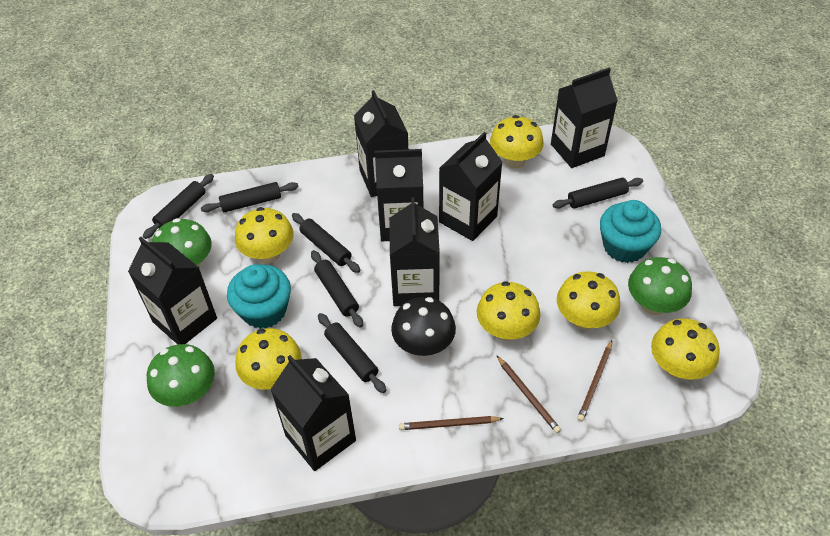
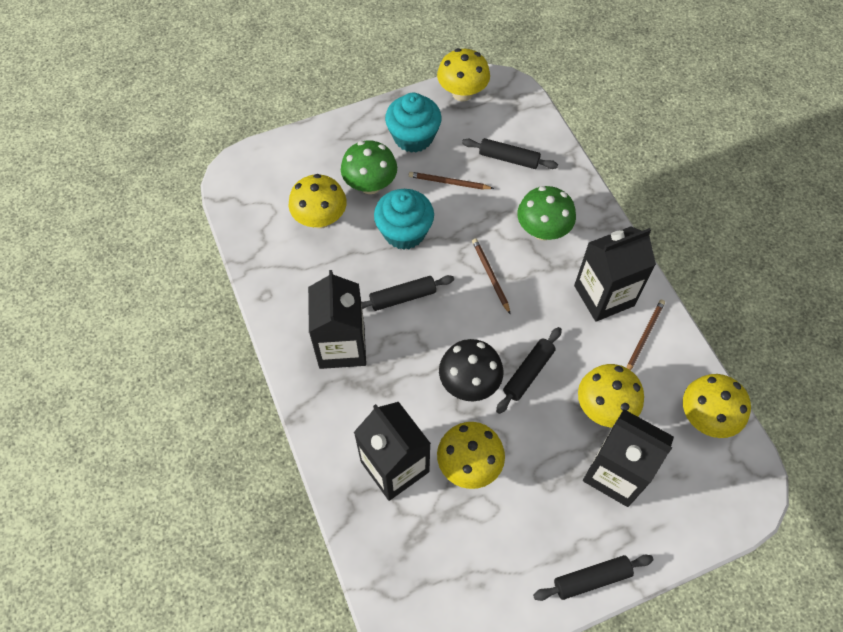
black carton: 7 -> 4
black rolling pin: 6 -> 4
green mushroom: 3 -> 2
yellow mushroom: 6 -> 5

